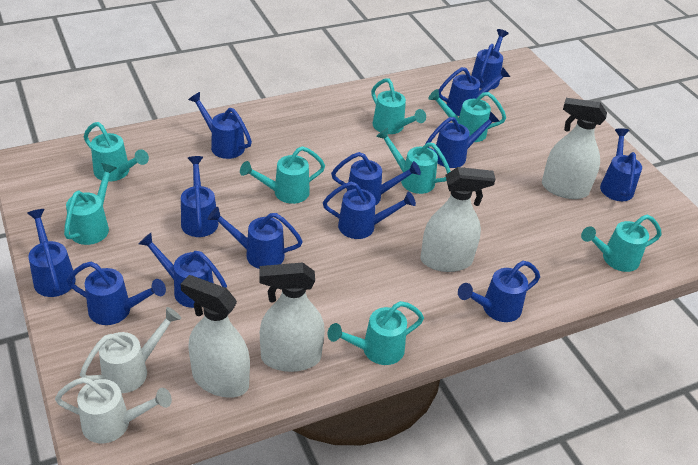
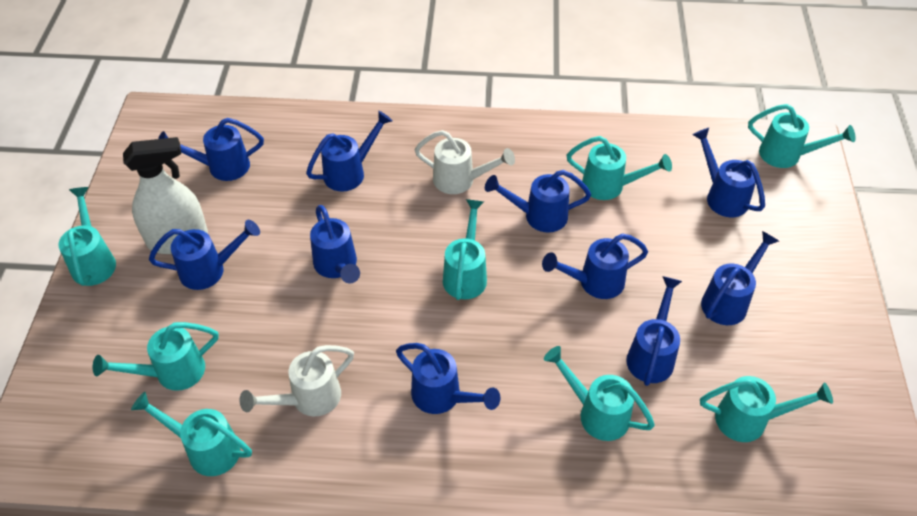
blue watering can: 13 -> 10
white spray bottle: 4 -> 1

